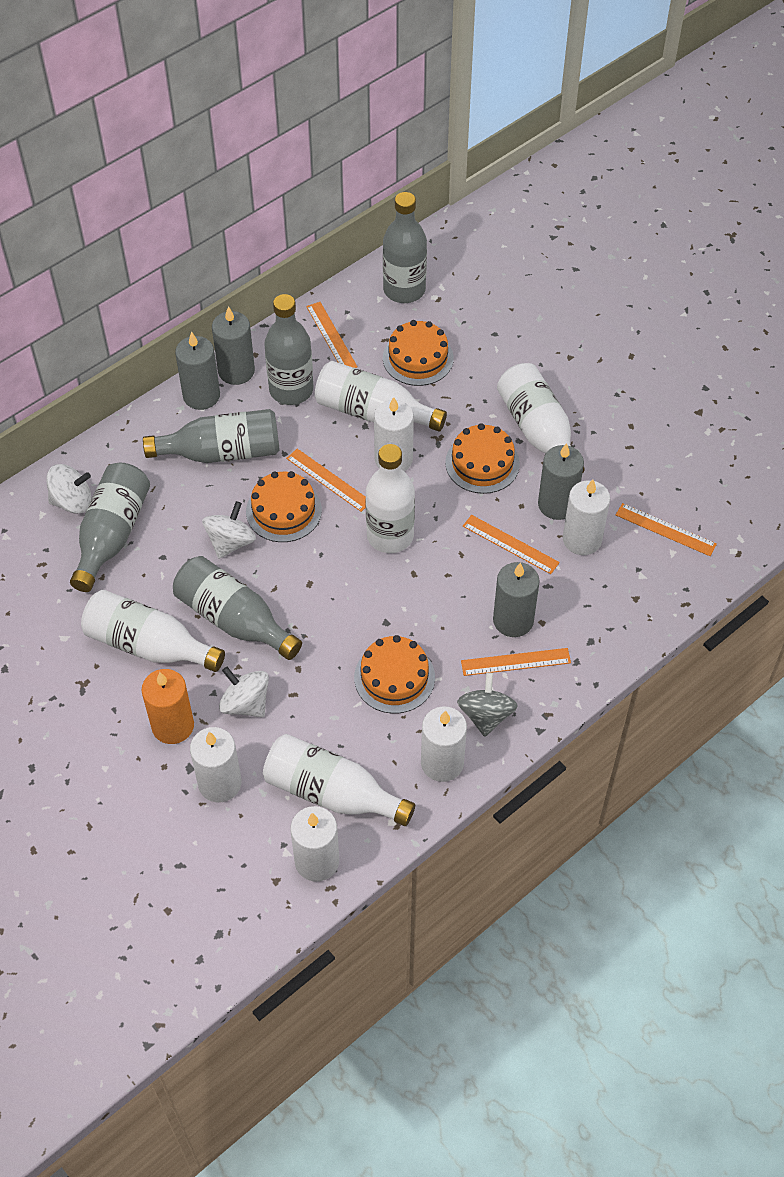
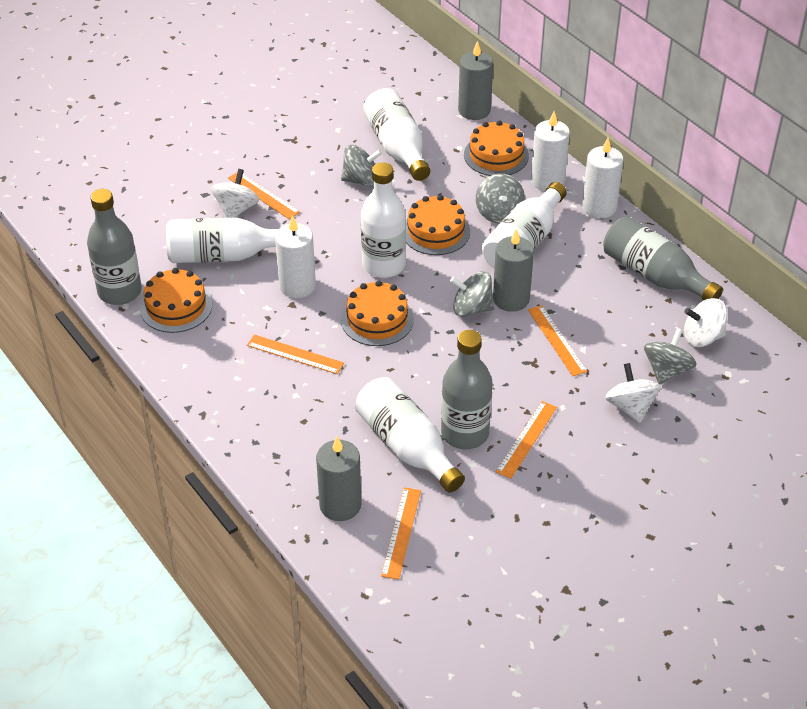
grey bottle: 5 -> 3
grey candle: 4 -> 3
grey spinning top: 1 -> 4
orange candle: 1 -> 0
white candle: 5 -> 3

